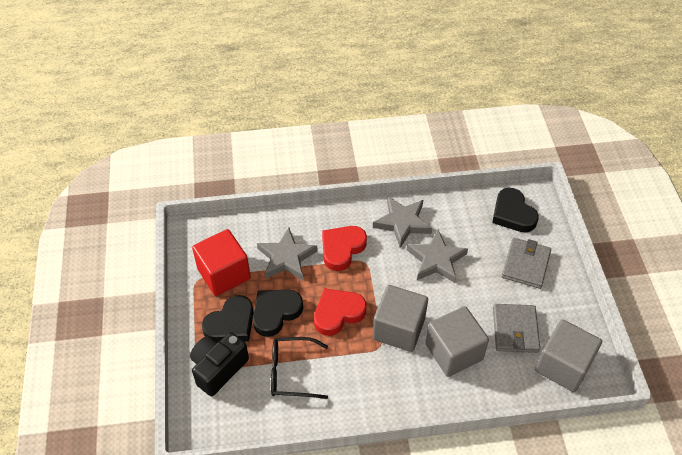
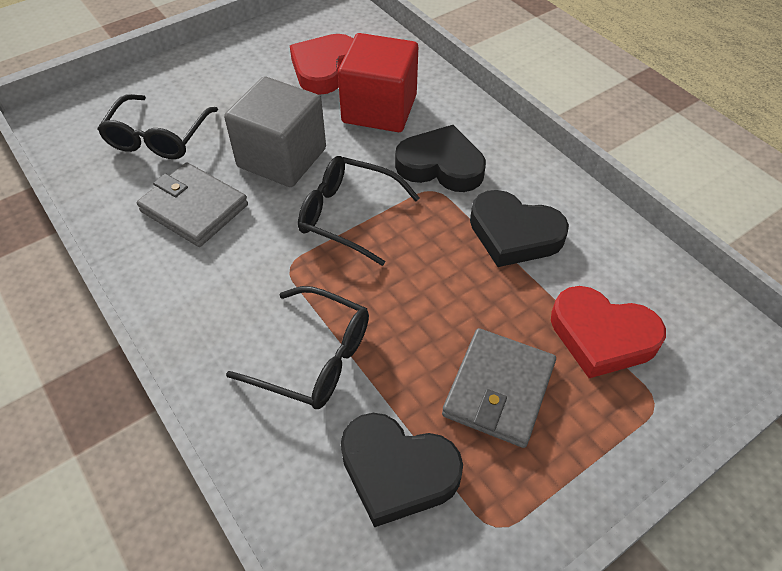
black camera: 1 -> 0
black glasses: 1 -> 3
grey cube: 3 -> 1
grey star: 3 -> 0

